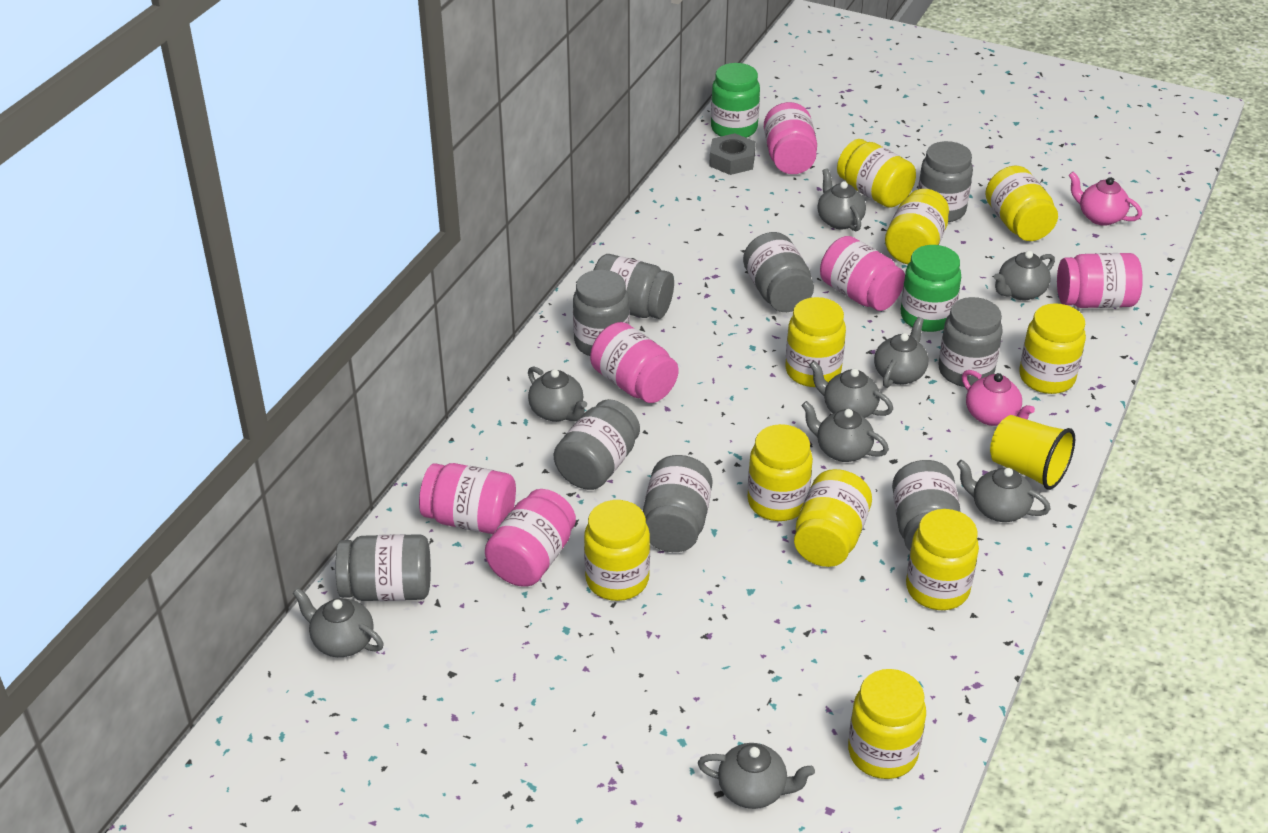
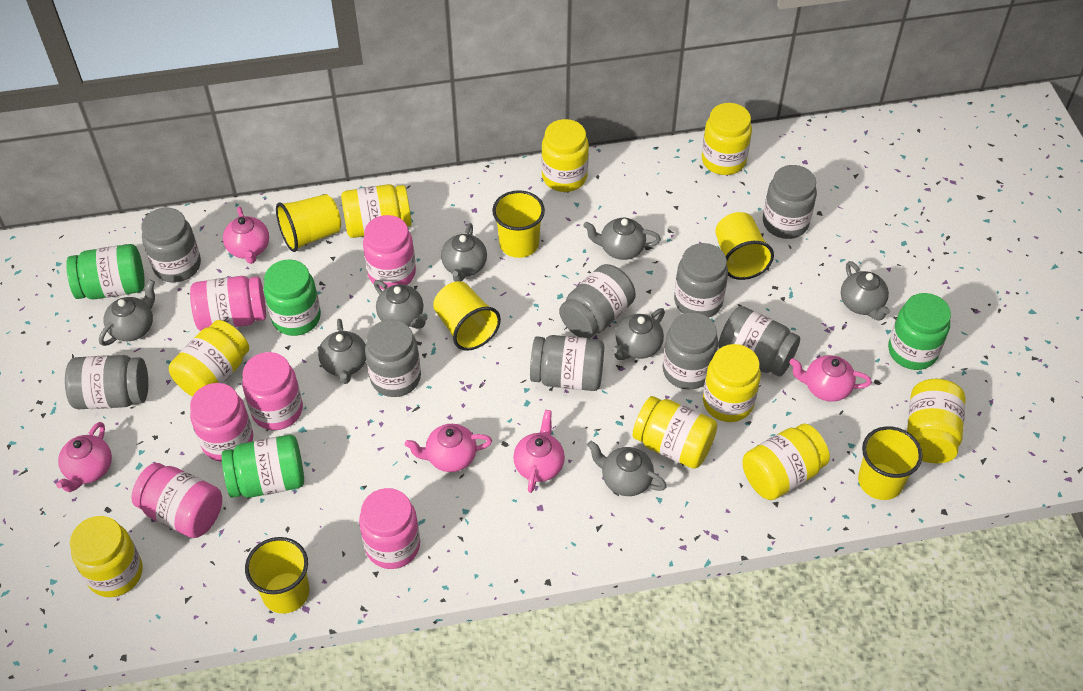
green jar: 2 -> 4
grey nut: 1 -> 0
grey teapot: 9 -> 8
pink teapot: 2 -> 5
yellow cup: 1 -> 6
yellow jar: 10 -> 9

